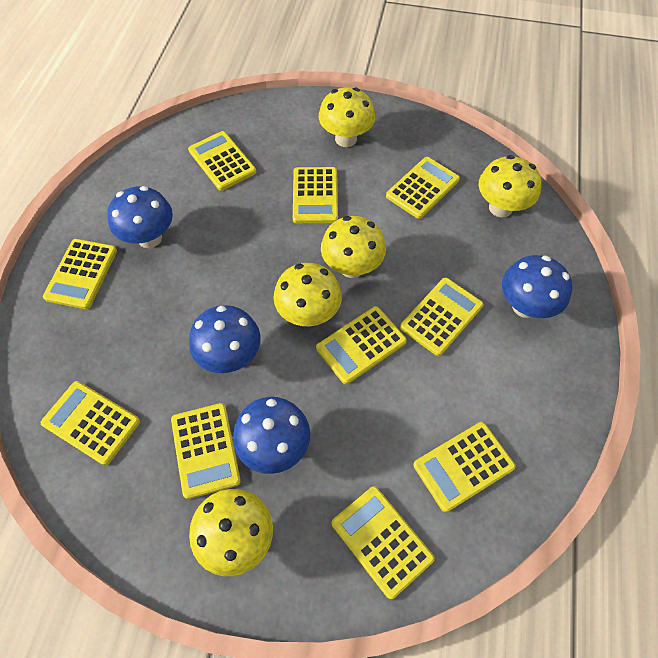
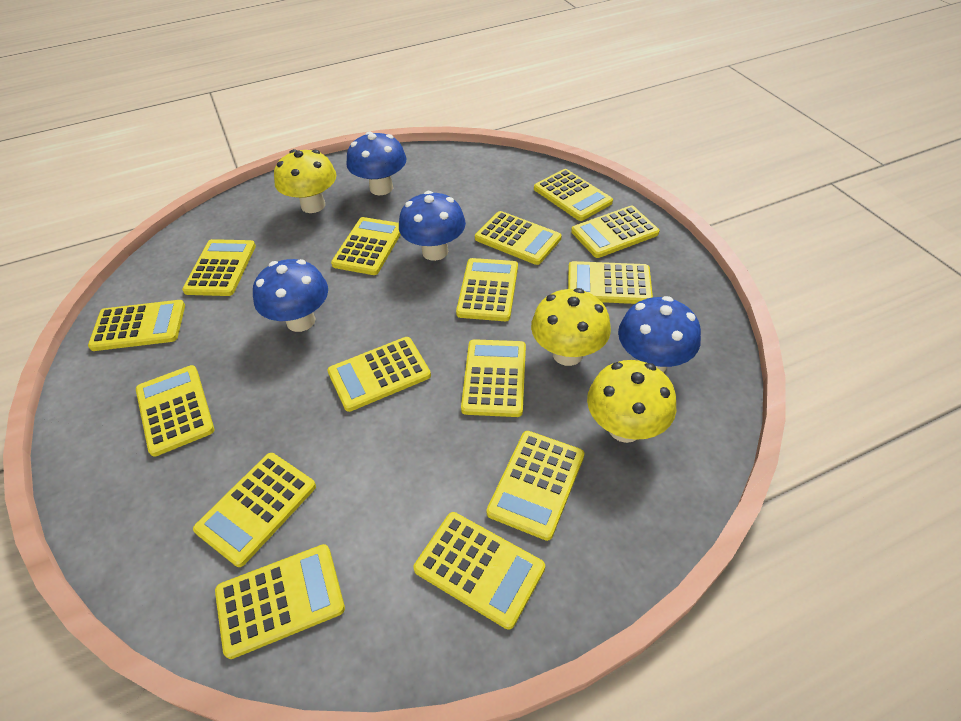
yellow calculator: 10 -> 15
yellow mushroom: 5 -> 3

